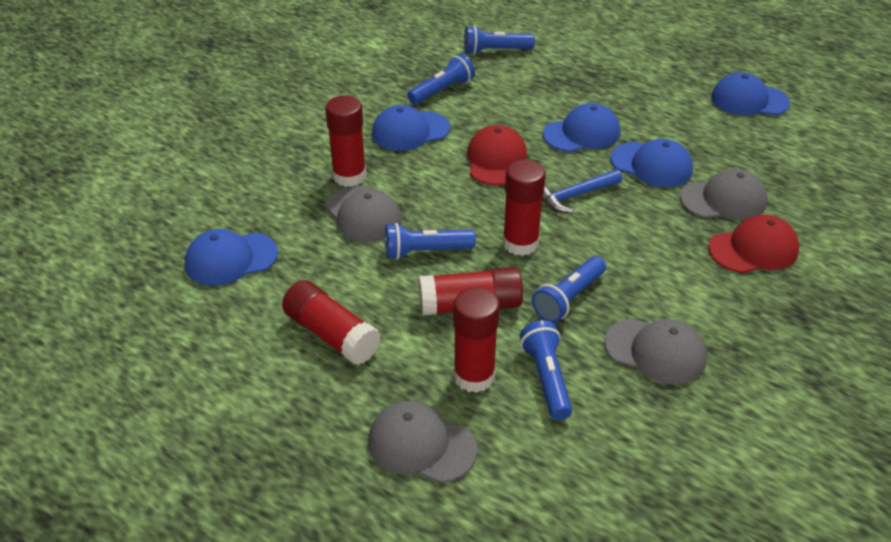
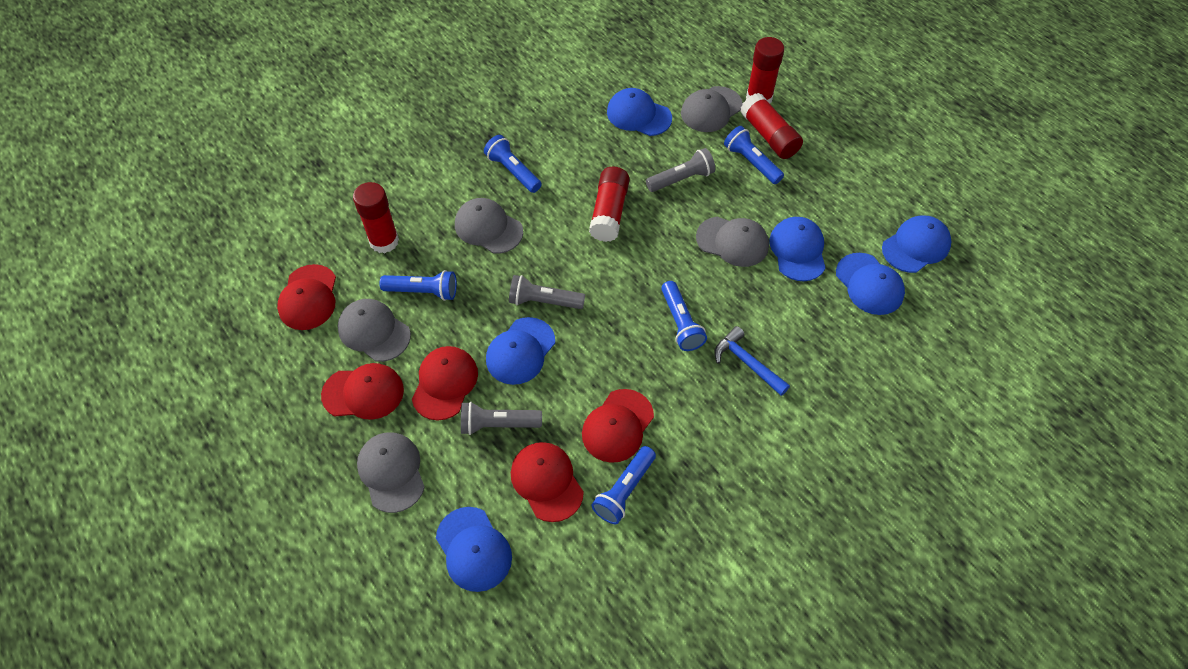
blue cap: 5 -> 6
grey cap: 4 -> 5
grey flashlight: 0 -> 3
red cap: 2 -> 5
red glue stick: 5 -> 4

